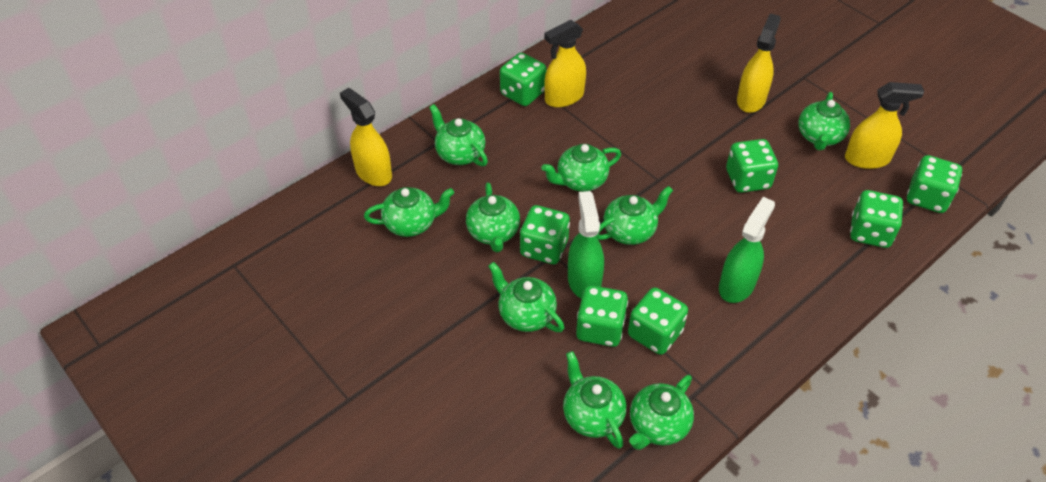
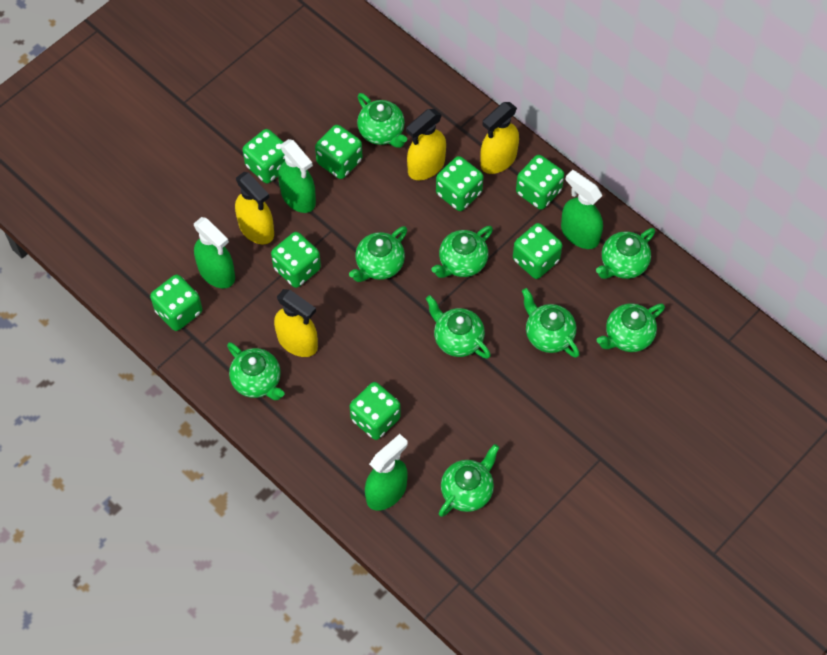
green dice: 7 -> 8
green spray bottle: 2 -> 4

